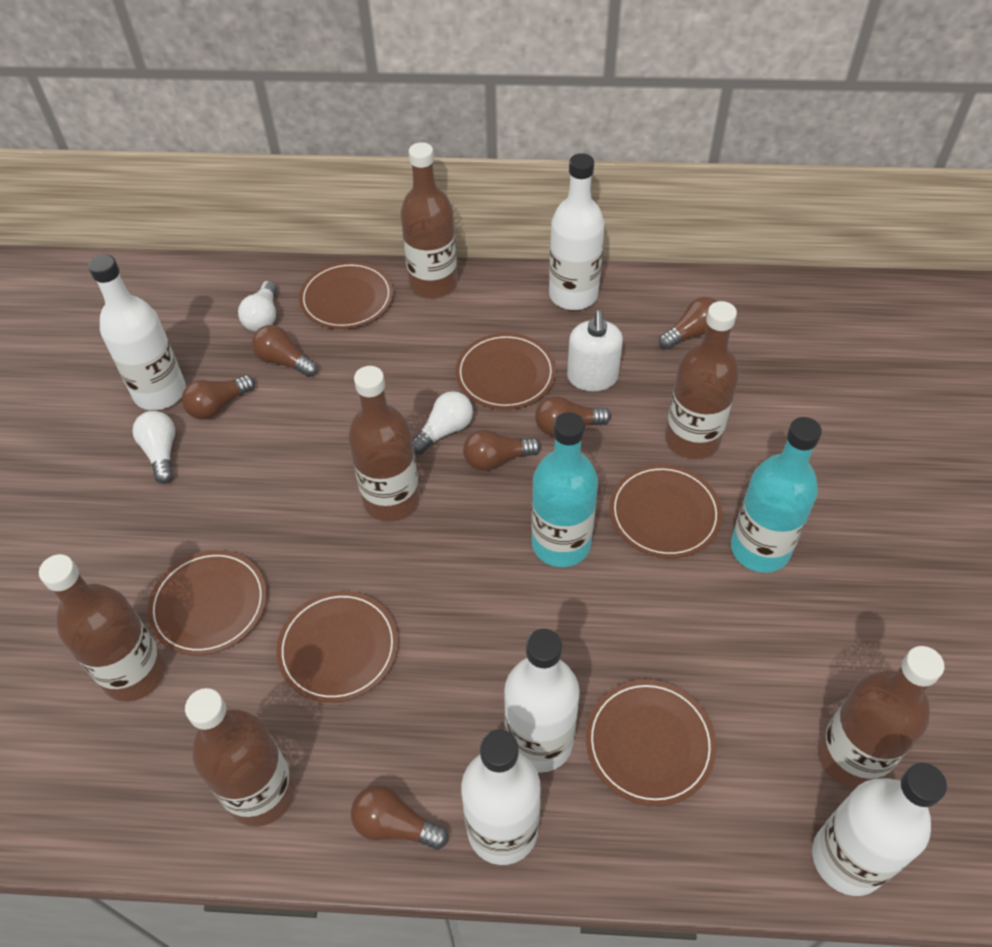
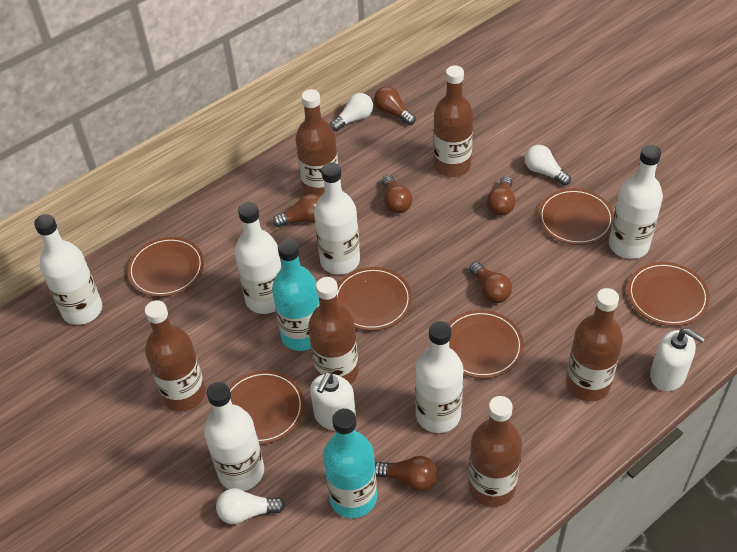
white bottle: 5 -> 6
white soap dispenser: 1 -> 2

